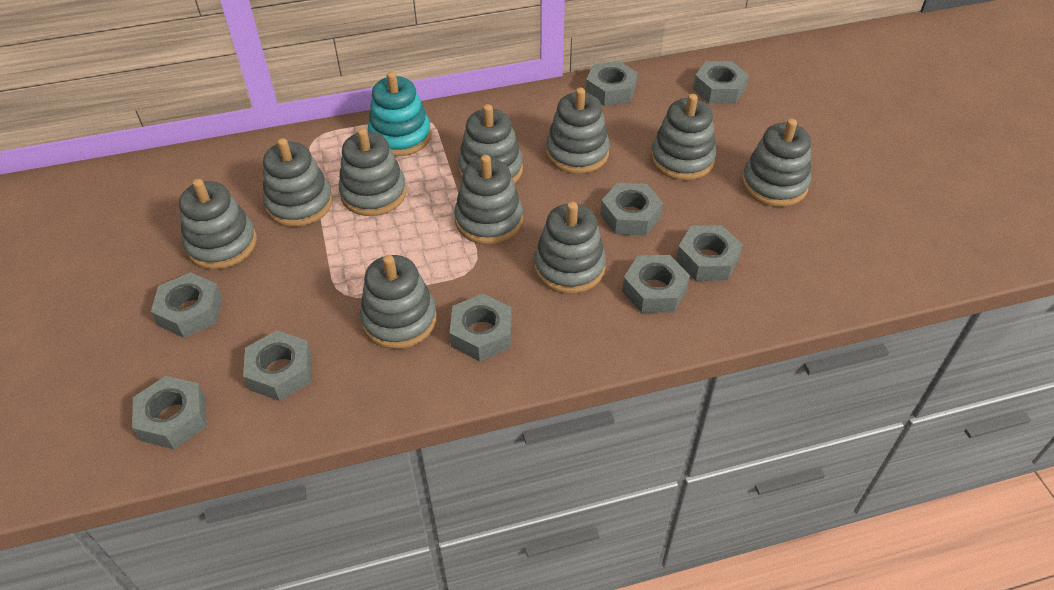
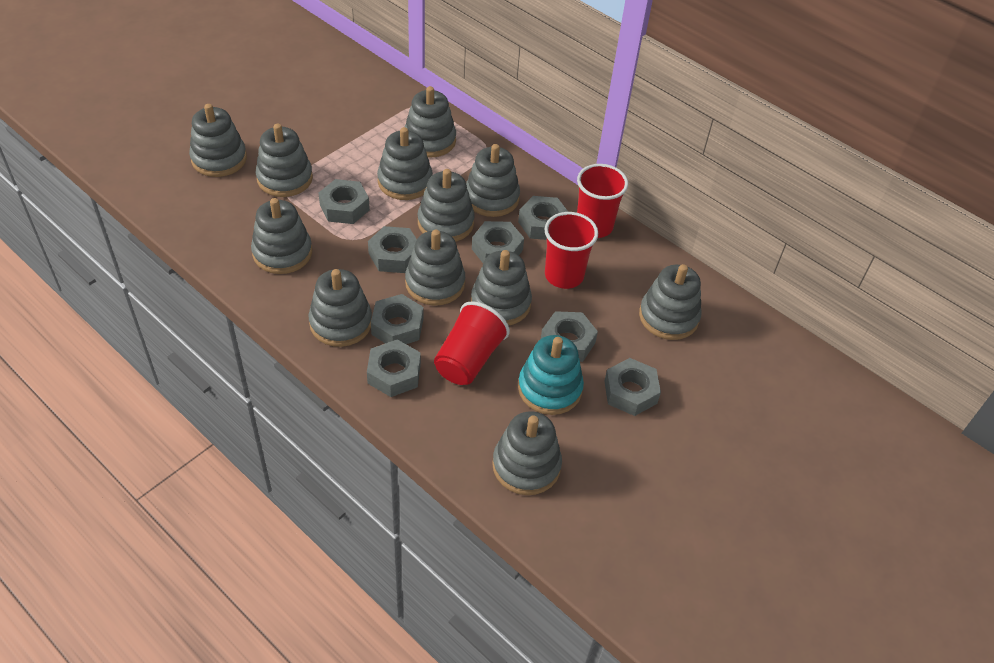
grey nut: 9 -> 8
grey stacking toy: 10 -> 12
red cup: 0 -> 3

